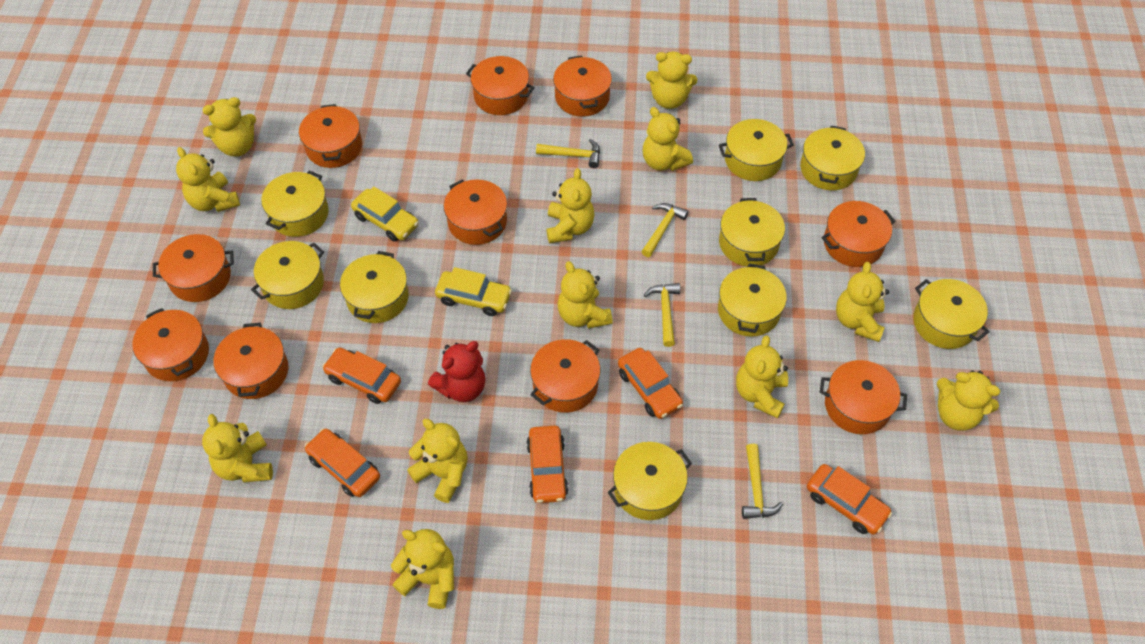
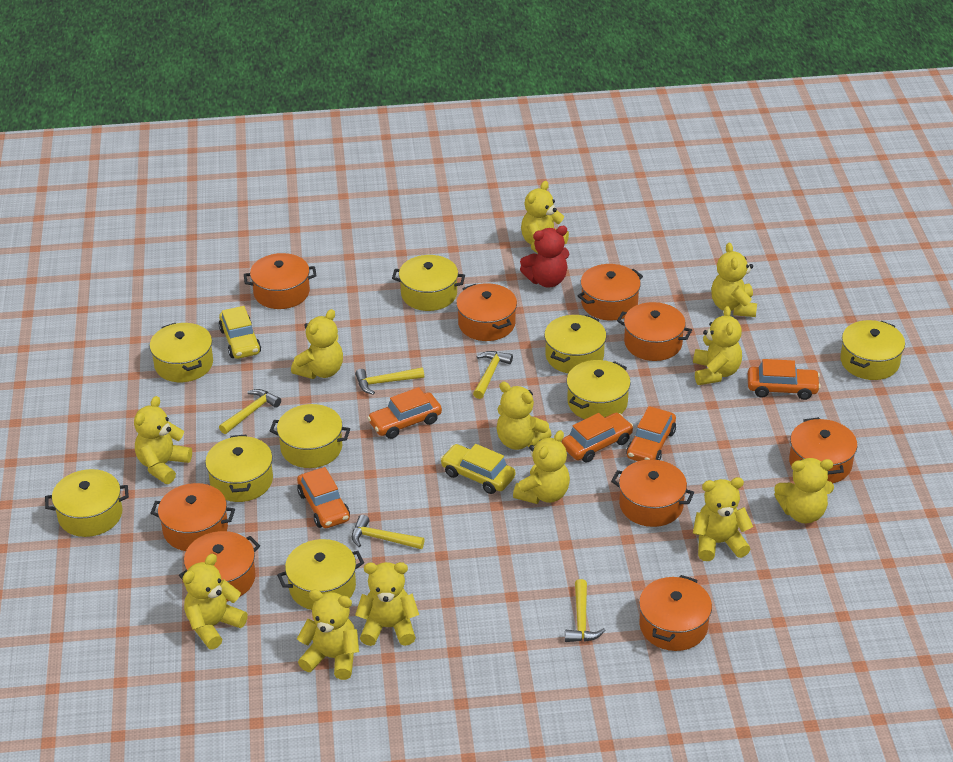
orange pot: 10 -> 9
yellow hammer: 4 -> 5

